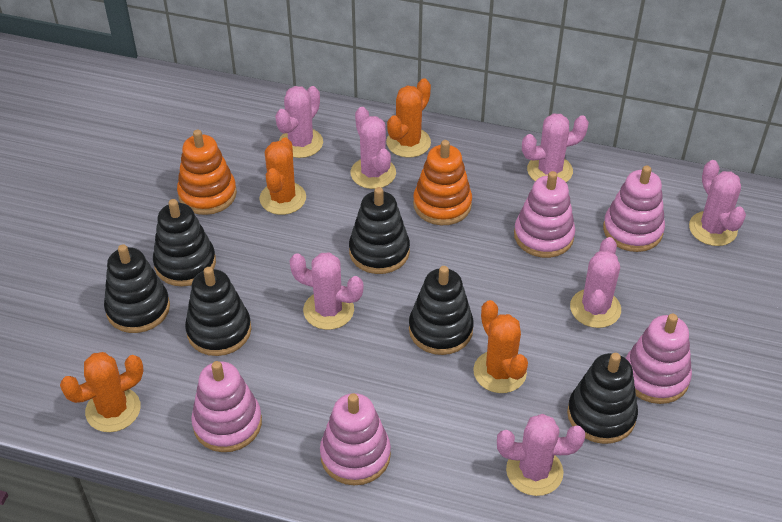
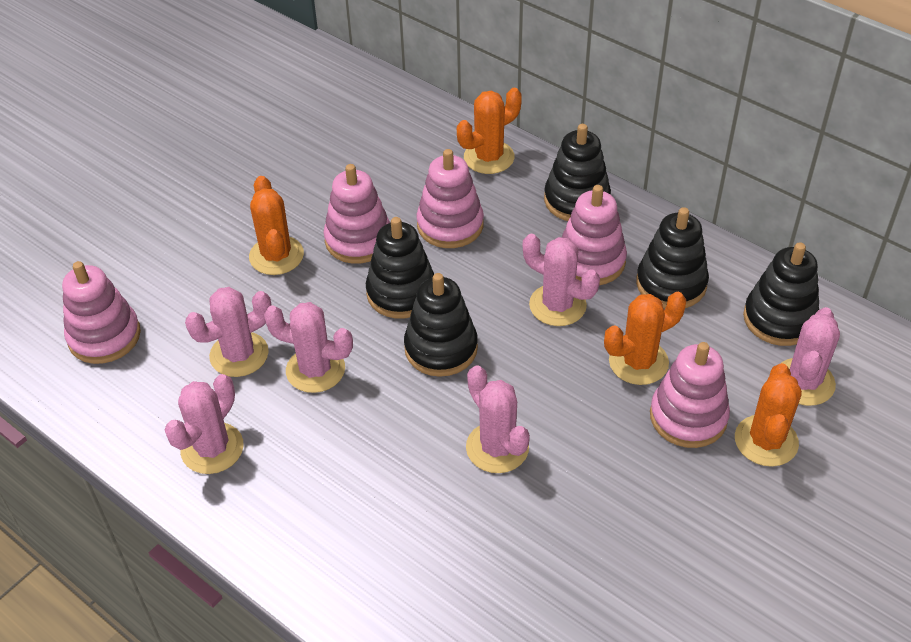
black stacking toy: 6 -> 5
orange stacking toy: 2 -> 0
pink cactus: 7 -> 6

